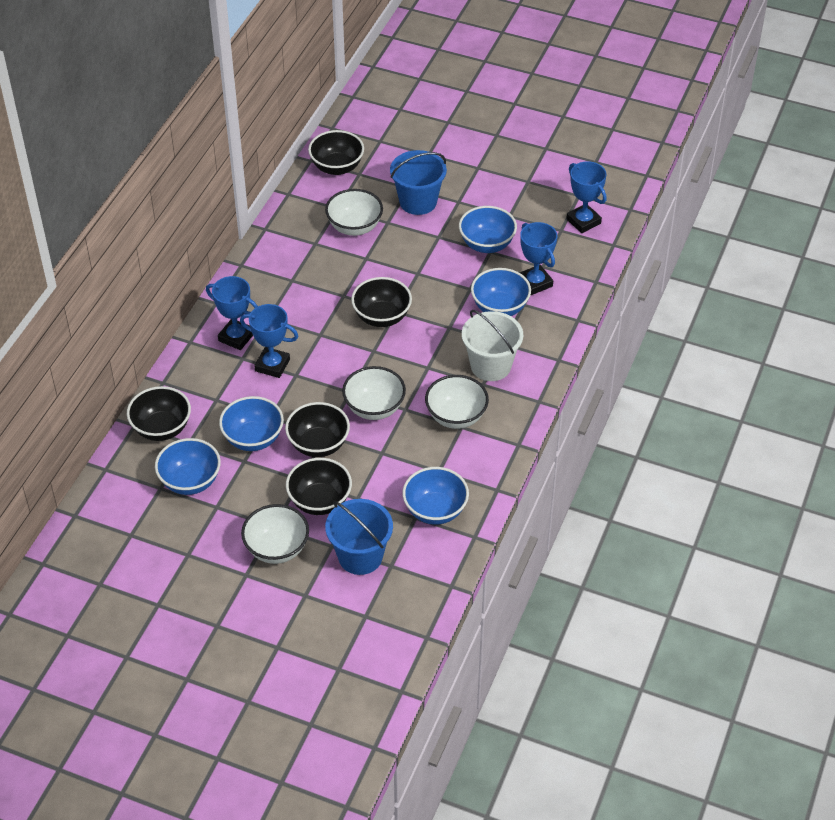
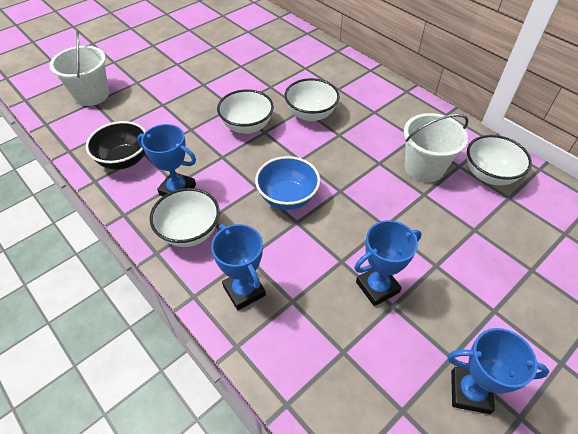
black bowl: 5 -> 1
blue bowl: 5 -> 1
blue bucket: 2 -> 0
white bucket: 1 -> 2

